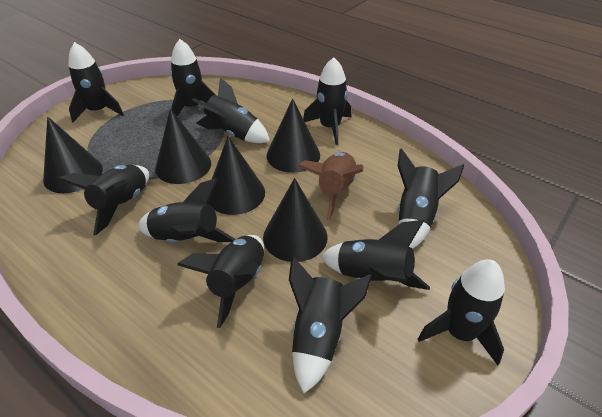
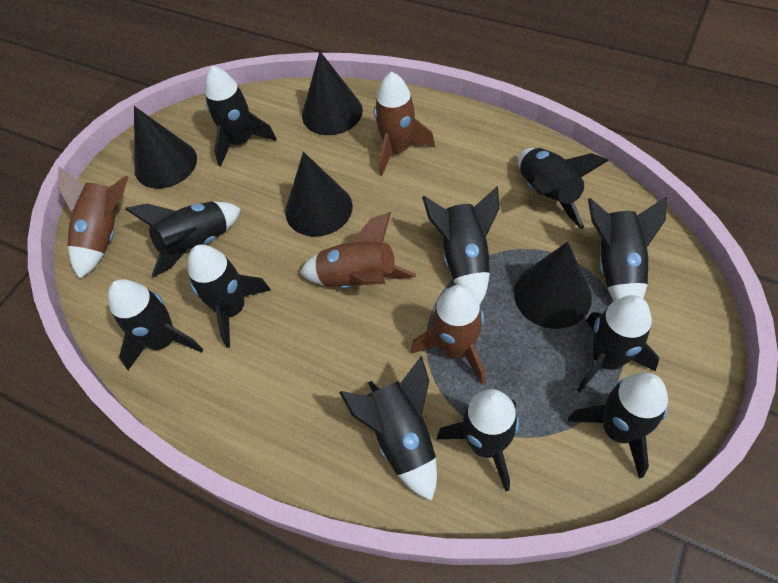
black cone: 5 -> 4
brown rocket: 1 -> 4

